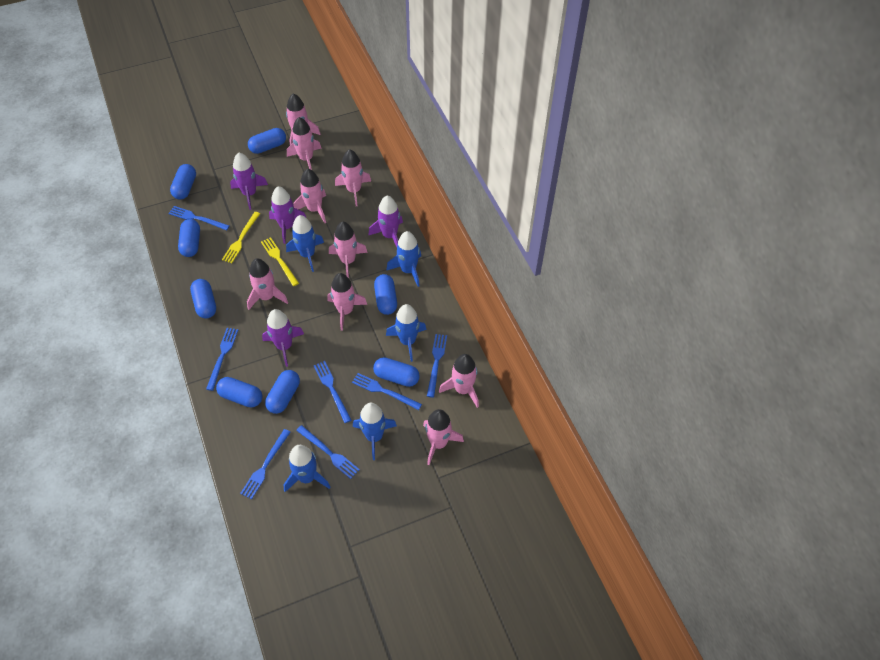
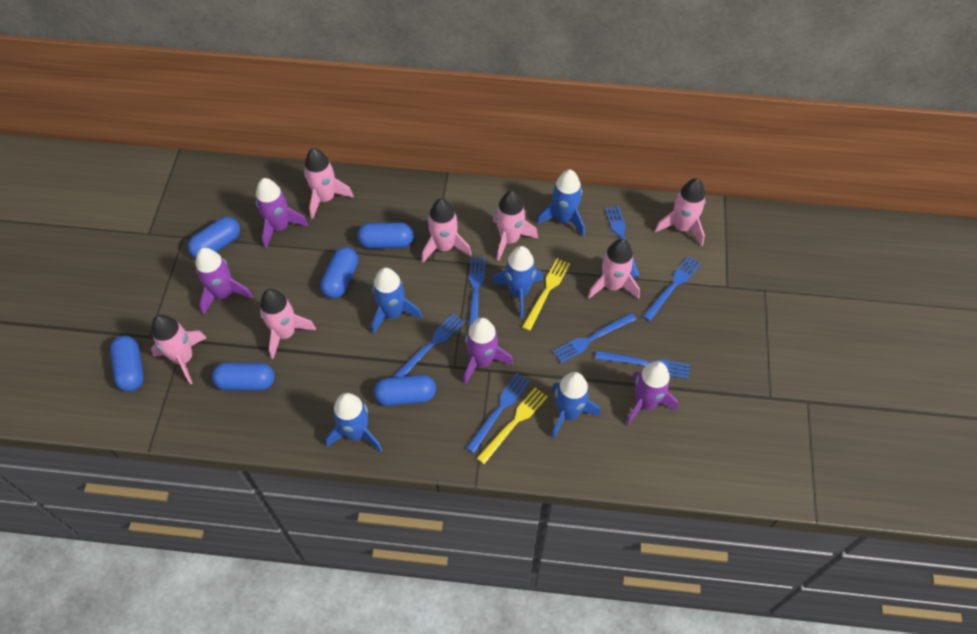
blue capsule: 8 -> 6
pink rocket: 9 -> 7

